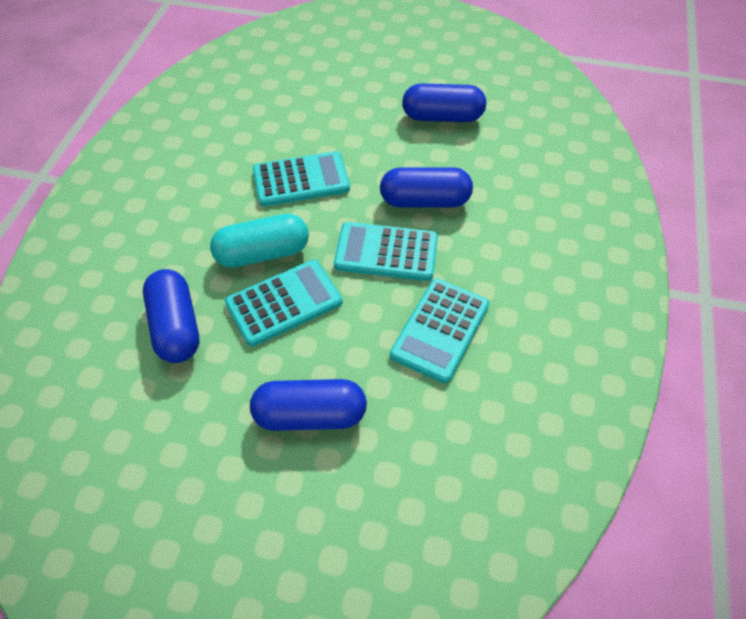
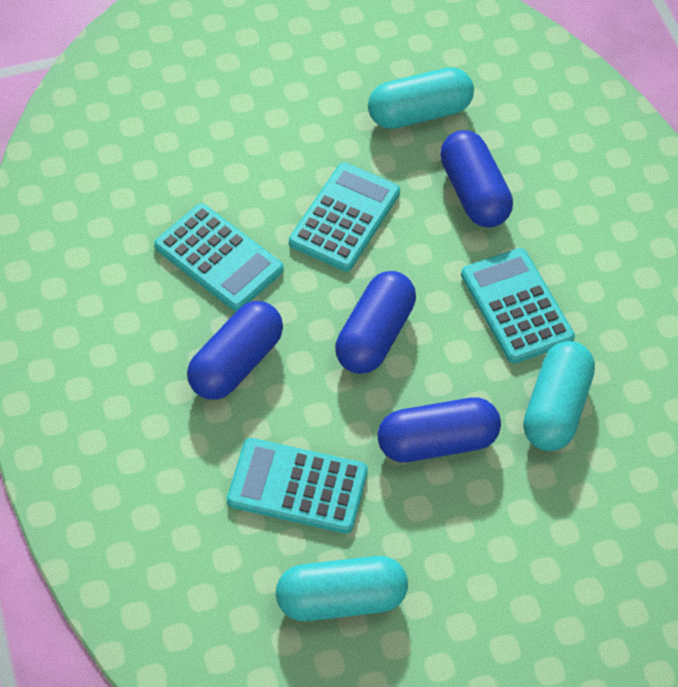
turquoise capsule: 1 -> 3

